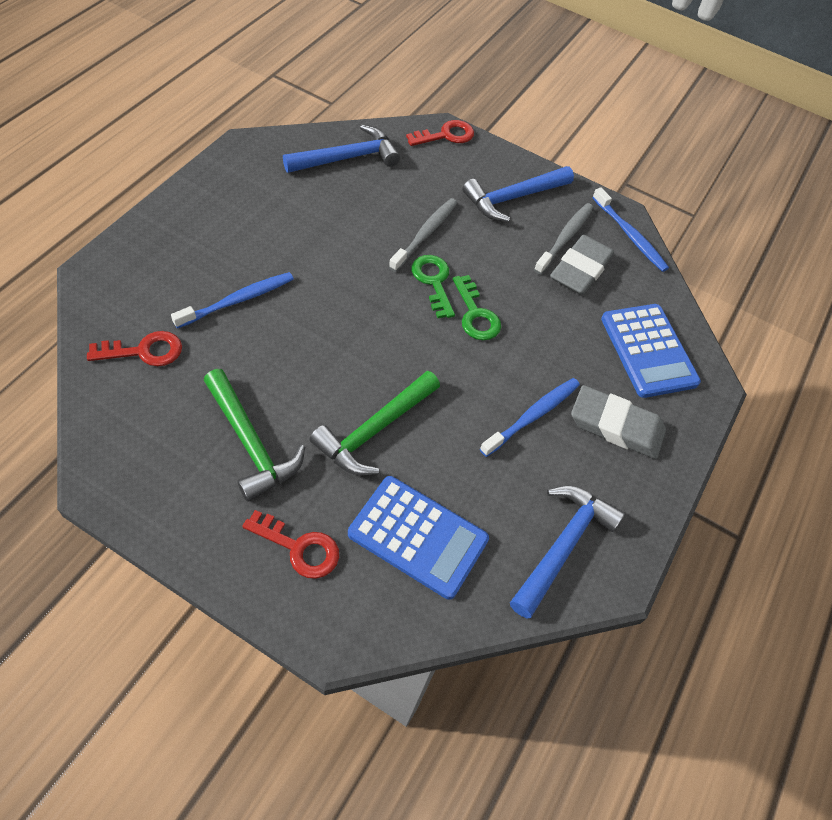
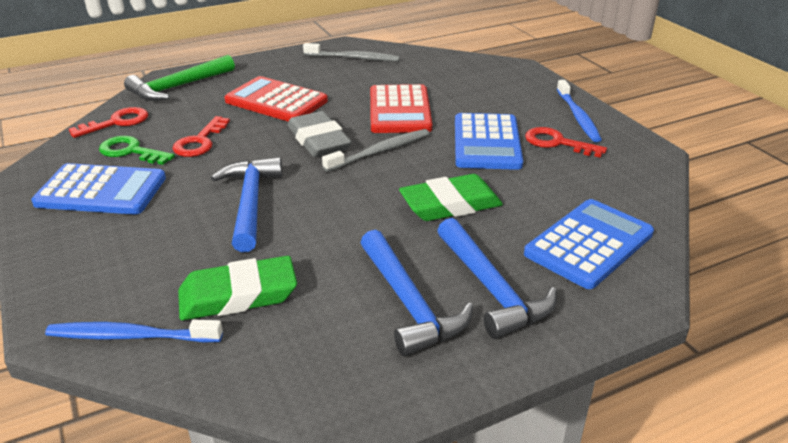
blue calculator: 2 -> 3
blue toothbrush: 3 -> 2
green eraser: 0 -> 2
green hammer: 2 -> 1
green key: 2 -> 1
grey eraser: 2 -> 1
red calculator: 0 -> 2

